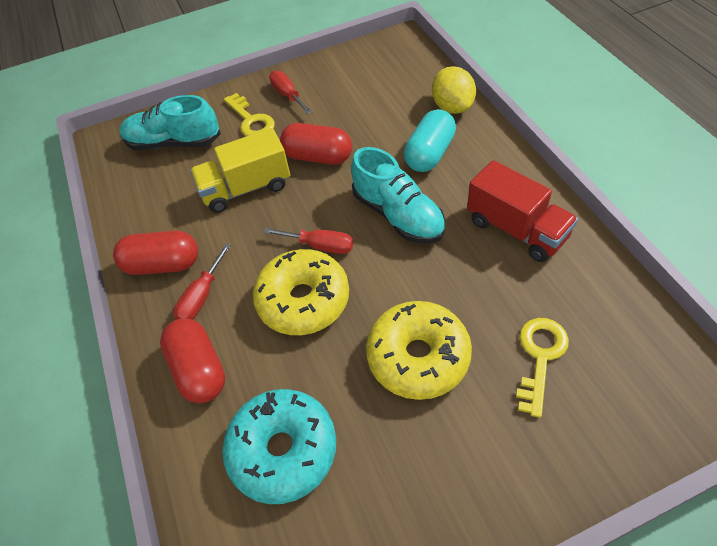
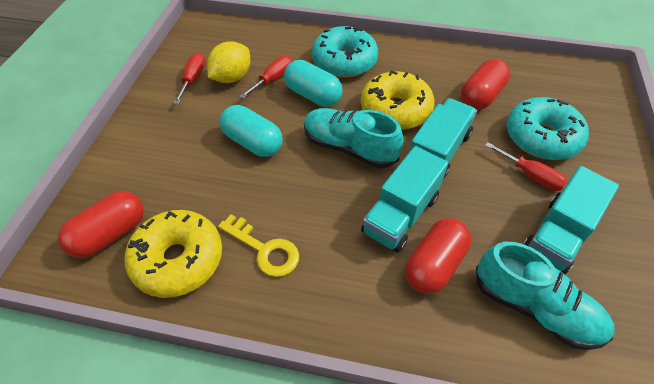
red truck: 1 -> 0
turquoise capsule: 1 -> 2
turquoise donut: 1 -> 2
turquoise truck: 0 -> 3
yellow key: 2 -> 1
yellow truck: 1 -> 0

